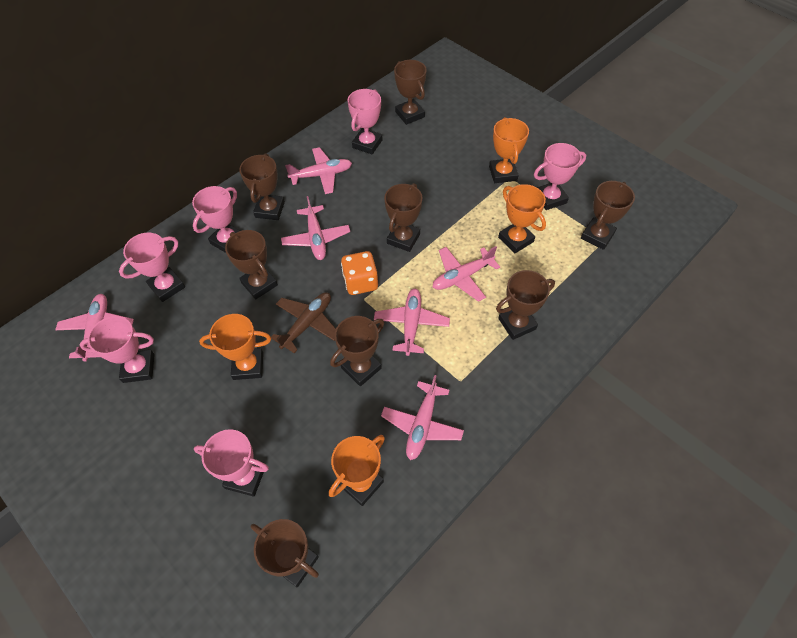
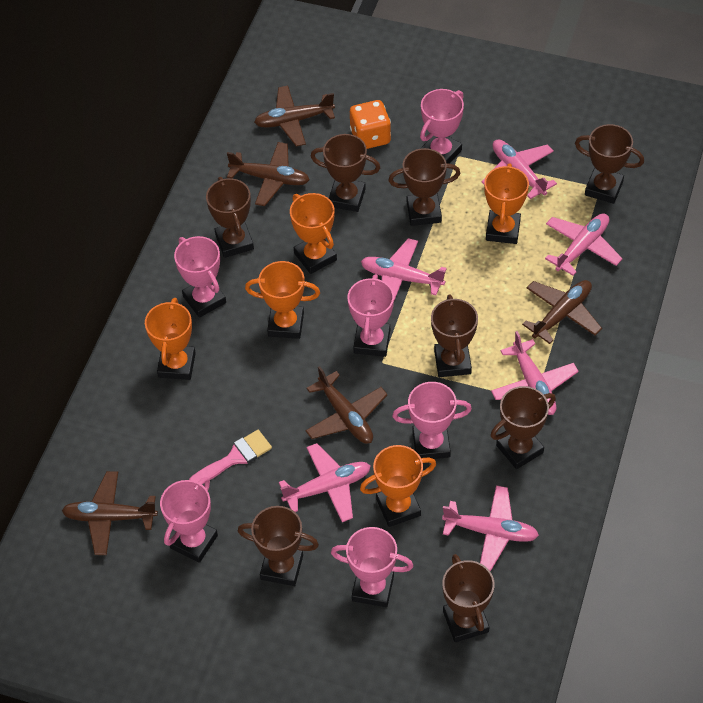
brown plane: 1 -> 5
orange trophy: 4 -> 5
pink brush: 0 -> 1

